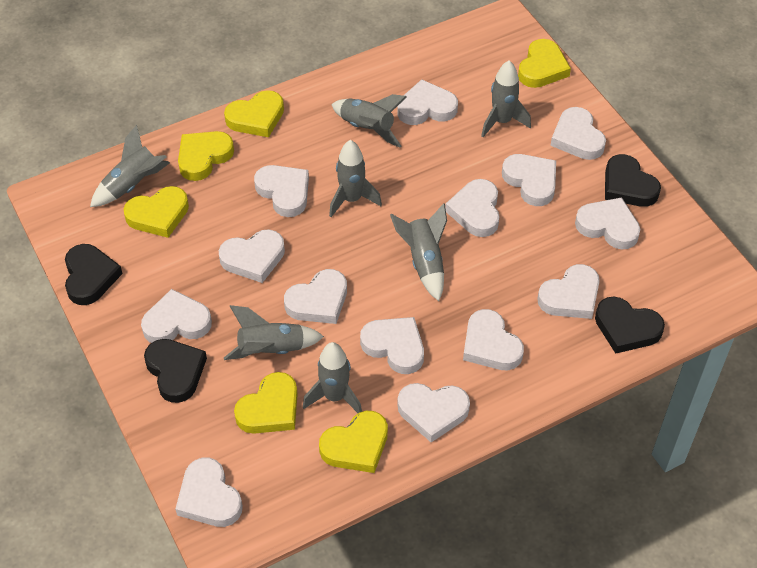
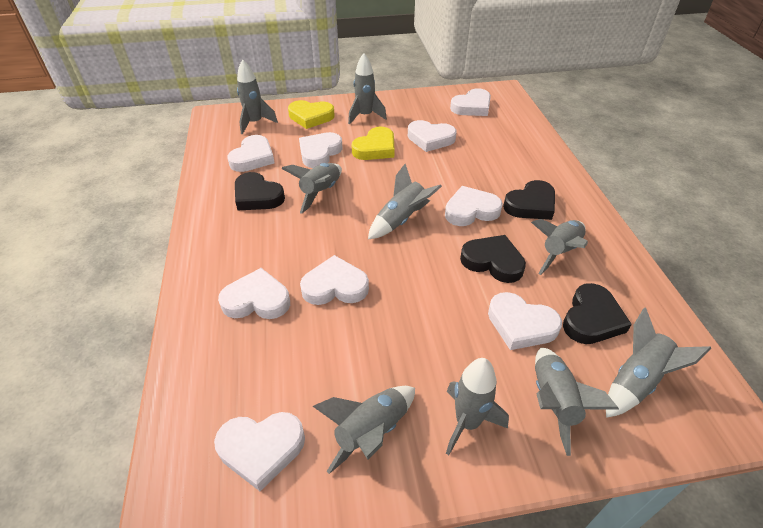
grey rocket: 7 -> 9
white heart: 14 -> 9
yellow heart: 6 -> 2

